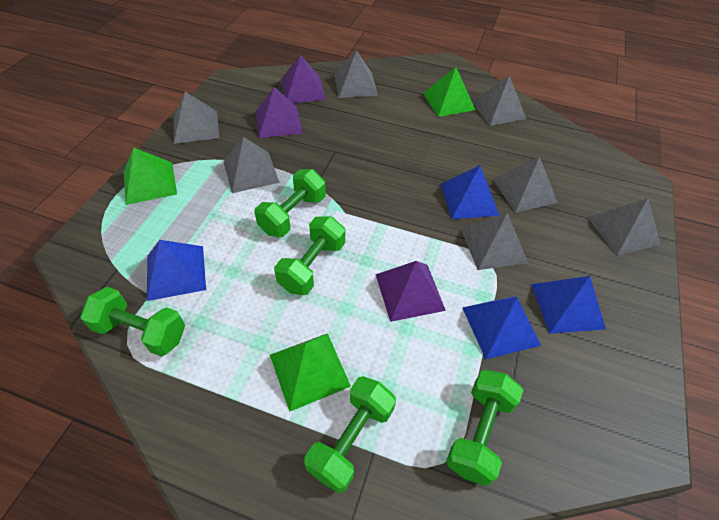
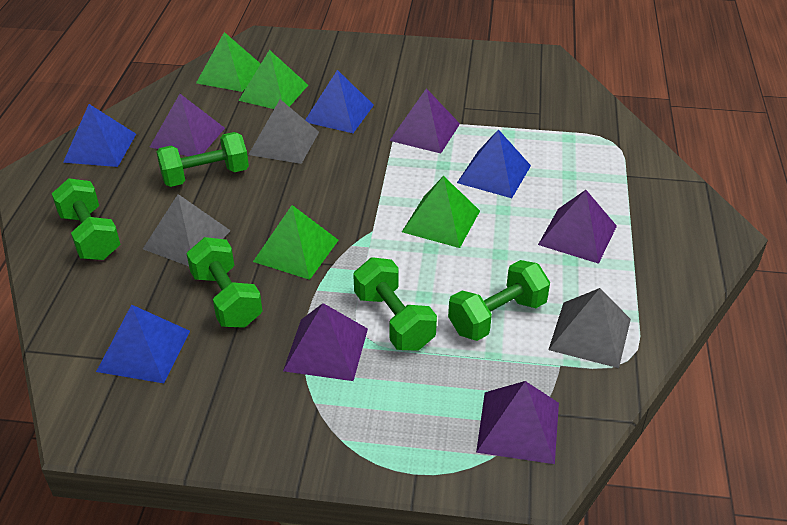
green pyramid: 3 -> 4
grey pyramid: 7 -> 3
purple pyramid: 3 -> 5

